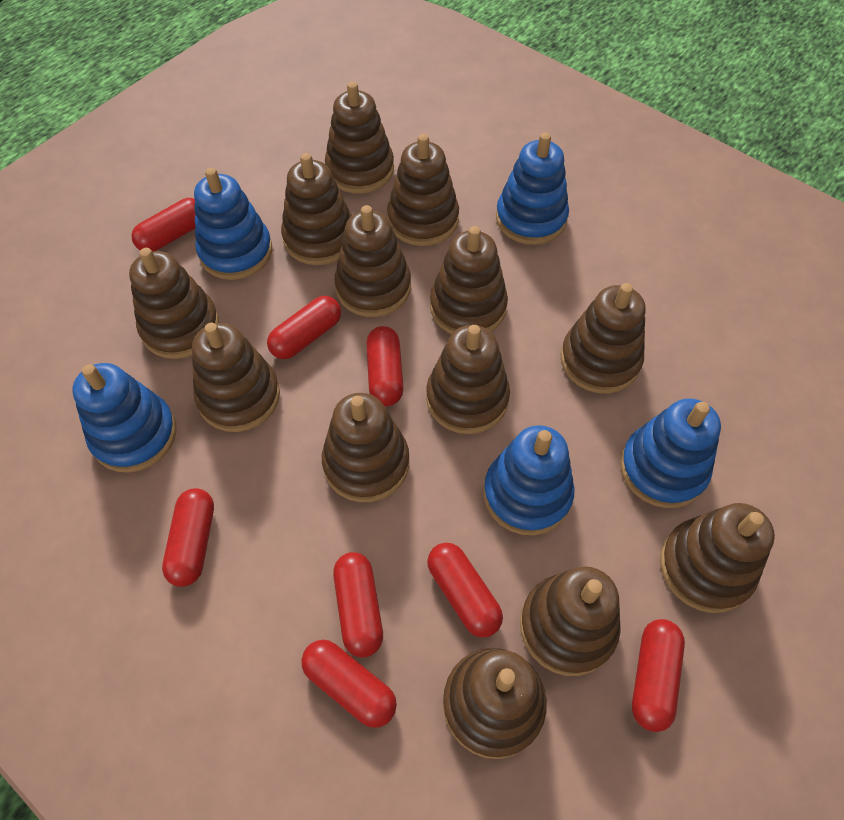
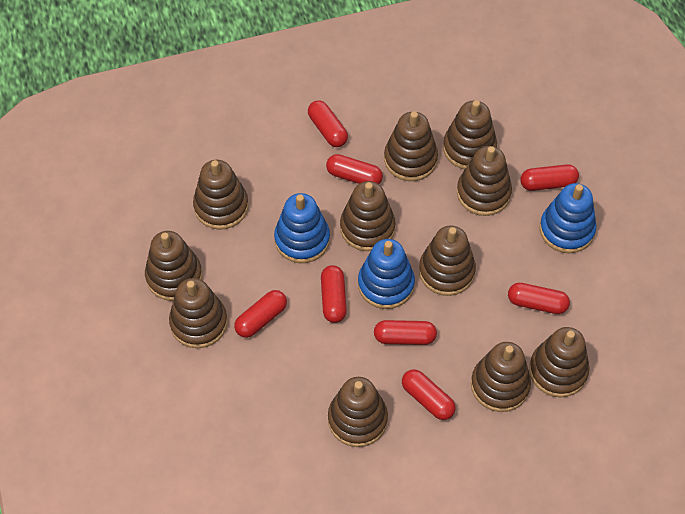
blue stacking toy: 5 -> 3
brown stacking toy: 13 -> 11

